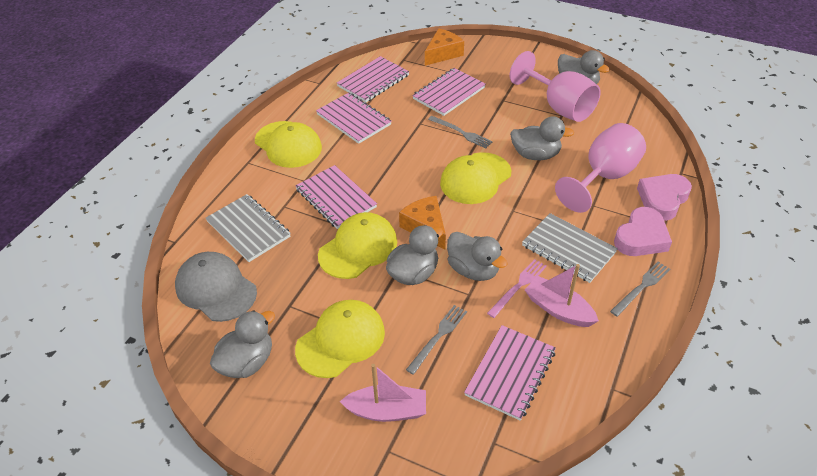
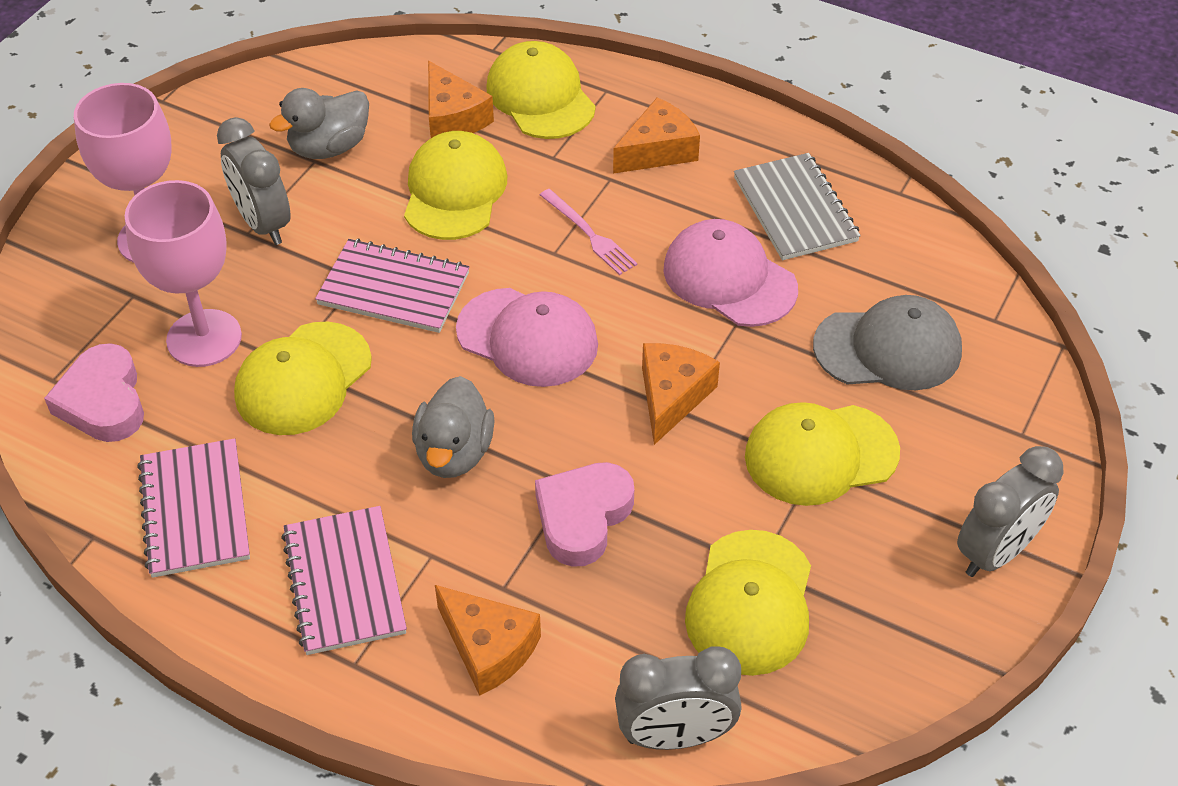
grey clock: 0 -> 3
grey duck: 5 -> 2
grey fork: 3 -> 0
grey notebook: 2 -> 1
orange cheese: 2 -> 4
pink boat: 2 -> 0
pink cap: 0 -> 2
pink notebook: 5 -> 3
yellow cap: 4 -> 5

